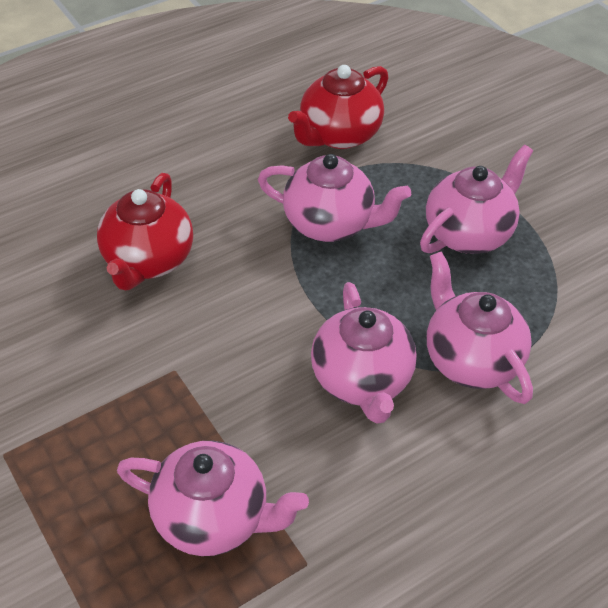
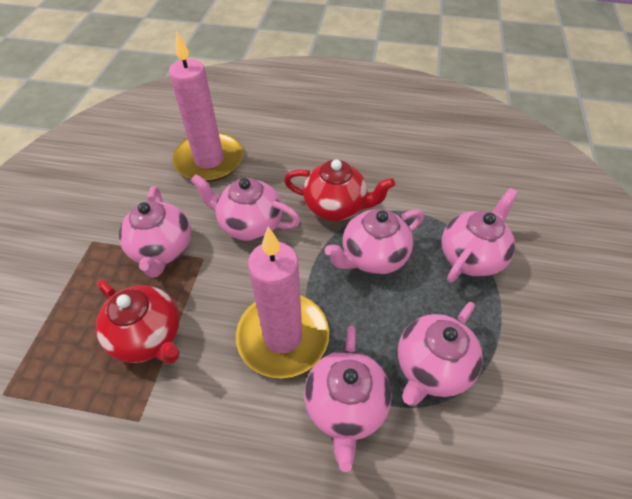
pink candle: 0 -> 2
pink teapot: 5 -> 6

